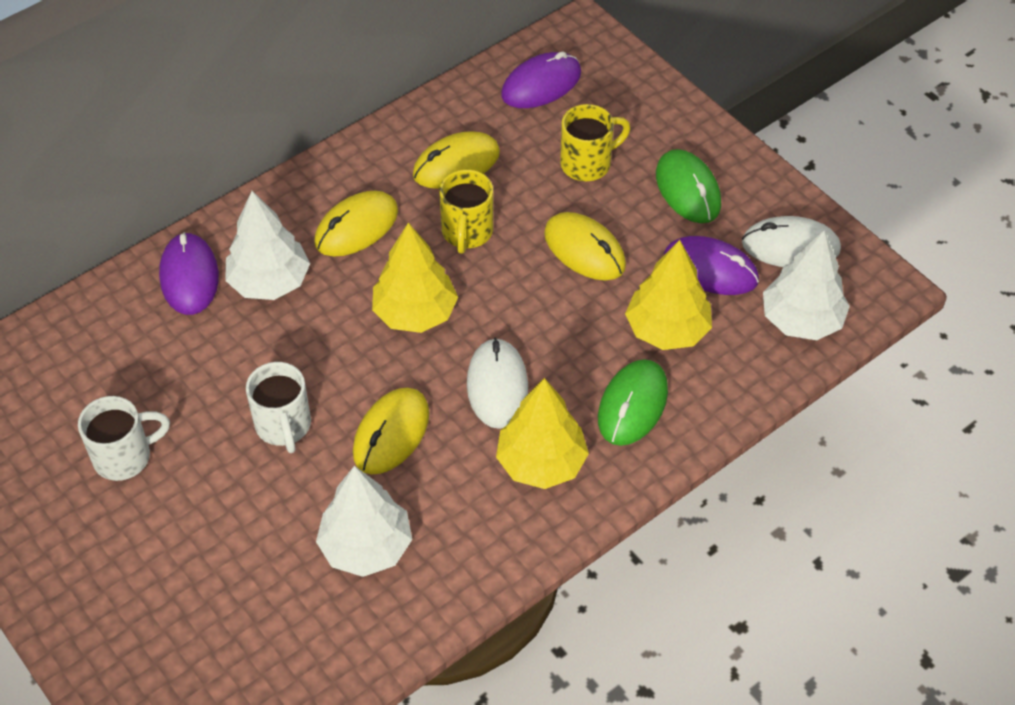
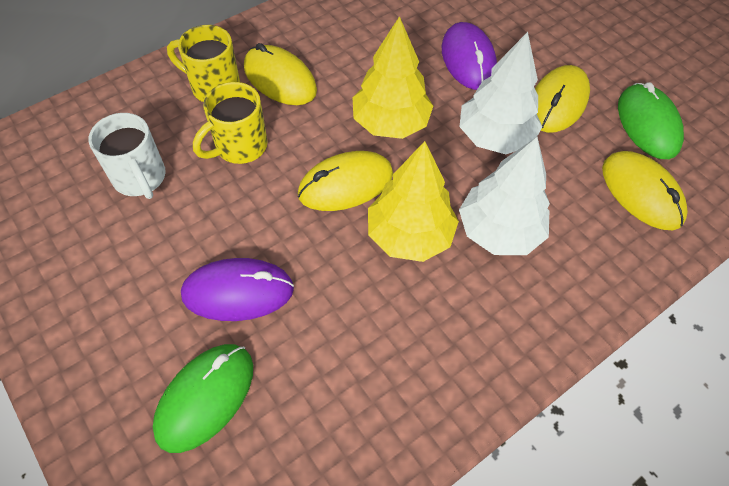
purple mouse: 3 -> 2
white mouse: 2 -> 0
white mug: 2 -> 1
white tree: 3 -> 2
yellow tree: 3 -> 2

